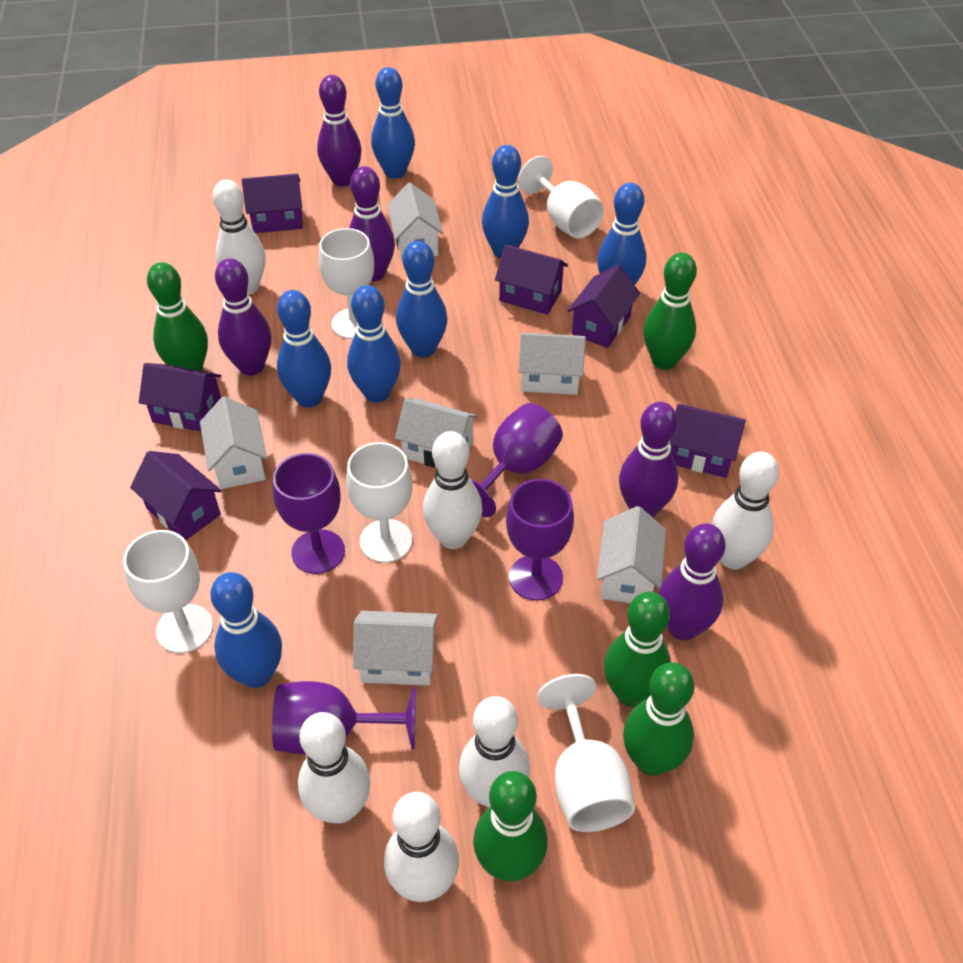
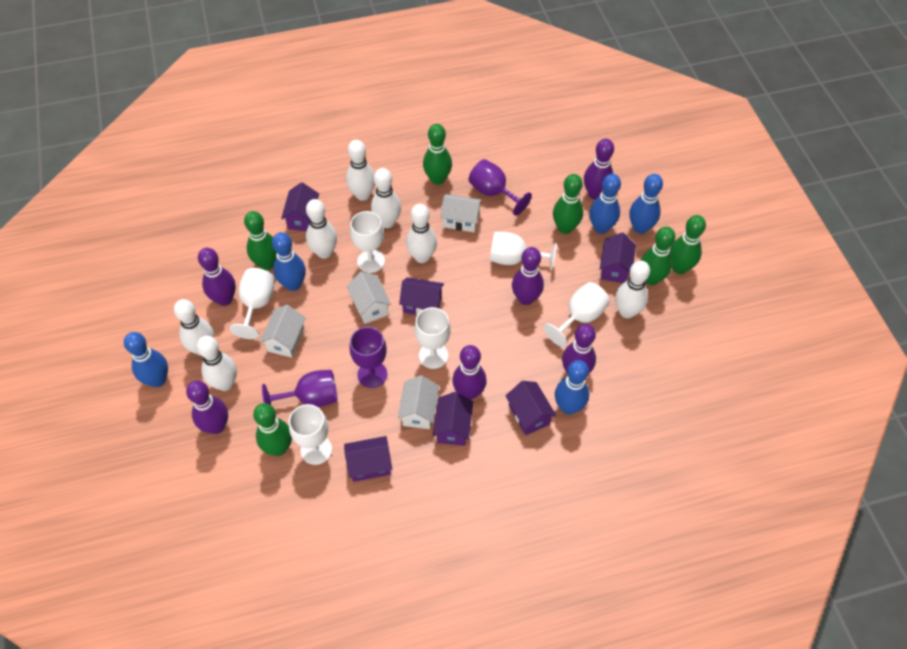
blue bowling pin: 7 -> 5
green bowling pin: 5 -> 6
purple bowling pin: 5 -> 6
purple goblet: 4 -> 3
white bowling pin: 6 -> 7
white goblet: 5 -> 6
white house: 6 -> 4

